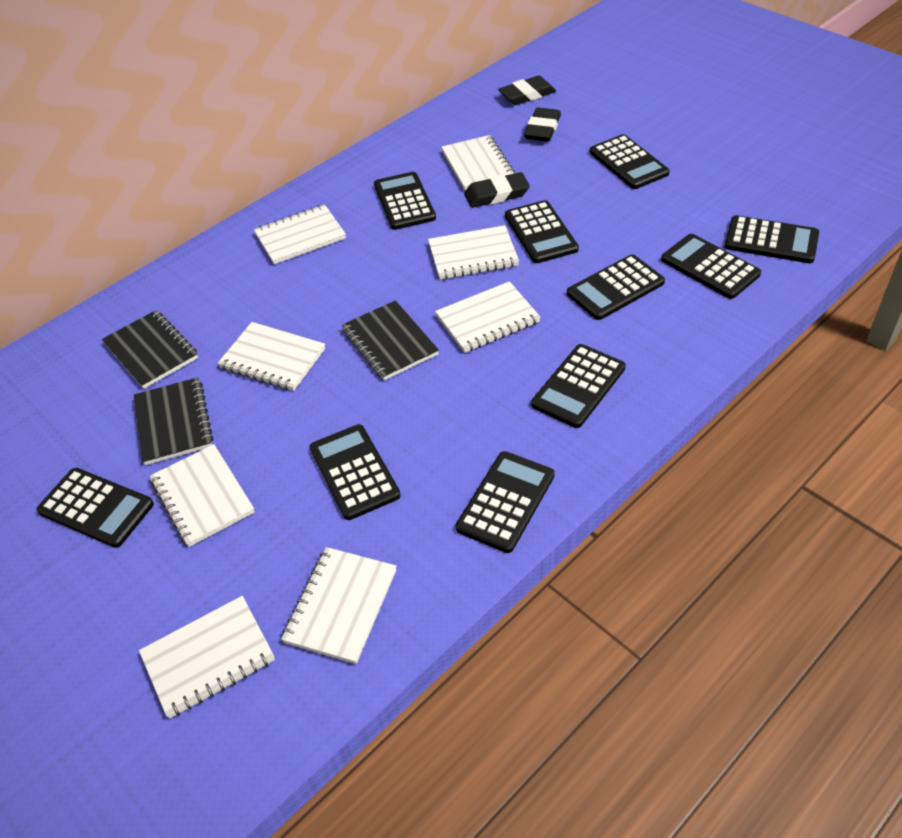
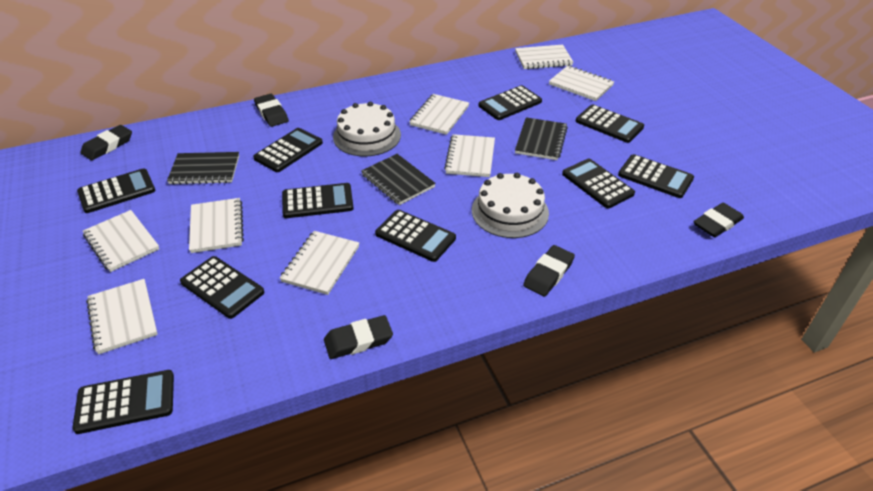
black eraser: 3 -> 5
white cake: 0 -> 2

